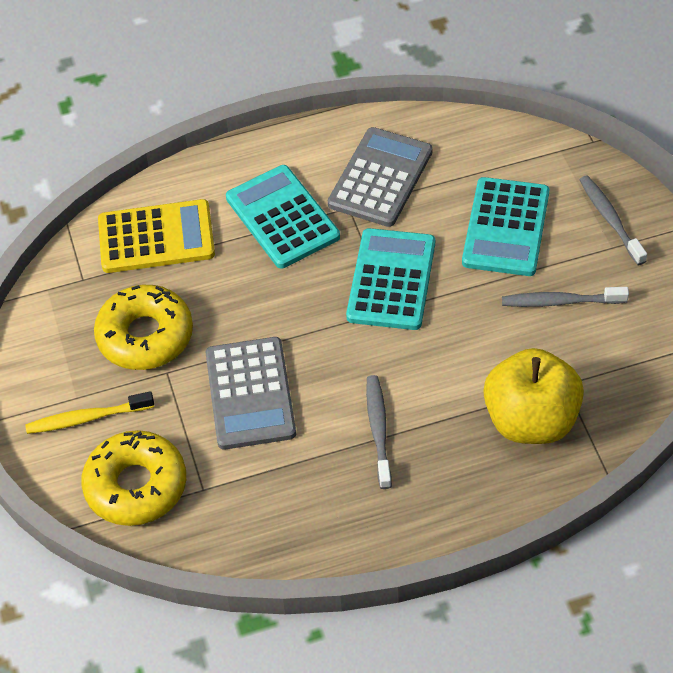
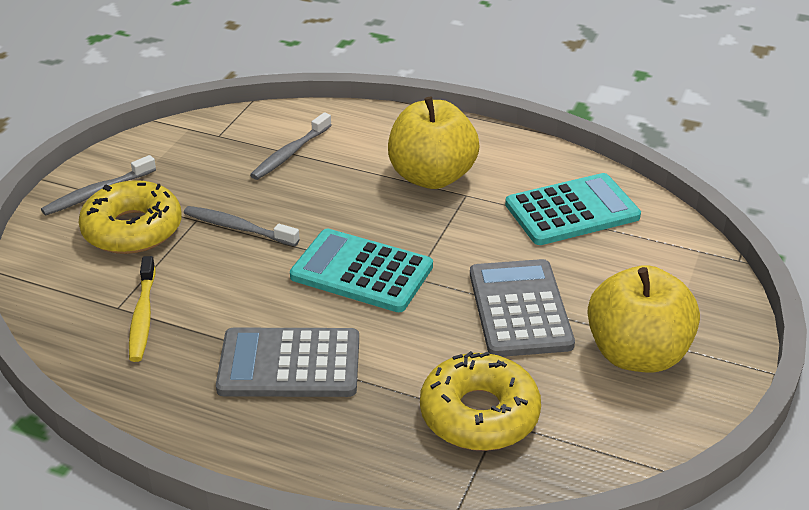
turquoise calculator: 3 -> 2
yellow apple: 1 -> 2
yellow calculator: 1 -> 0

